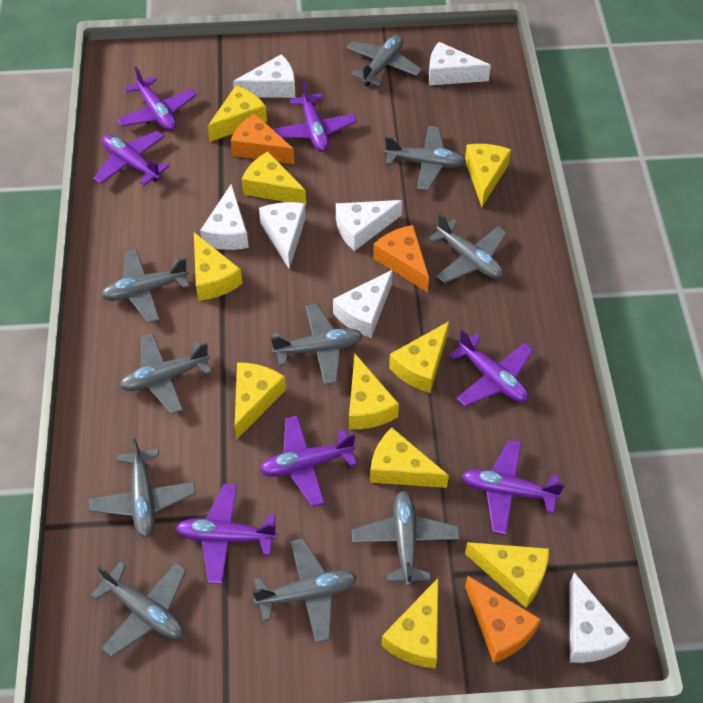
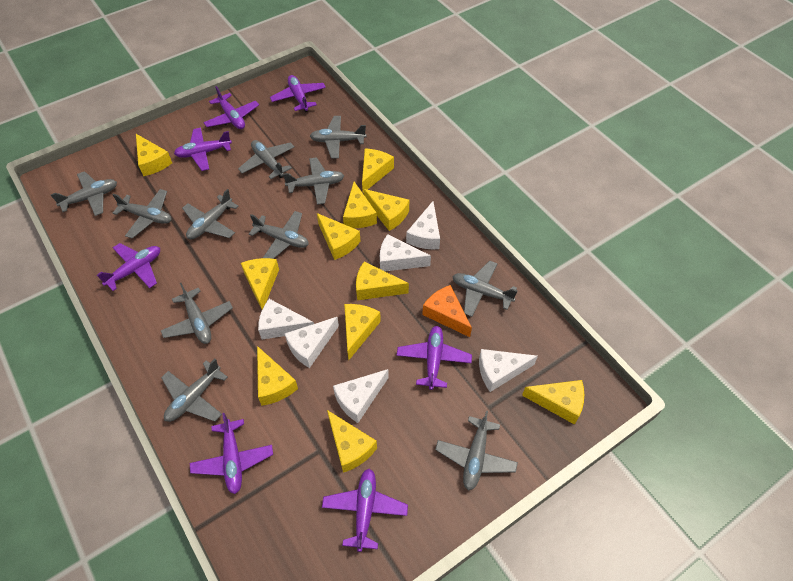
grey plane: 10 -> 11
orange cheese: 3 -> 1
white cheese: 7 -> 6
yellow cheese: 10 -> 11

